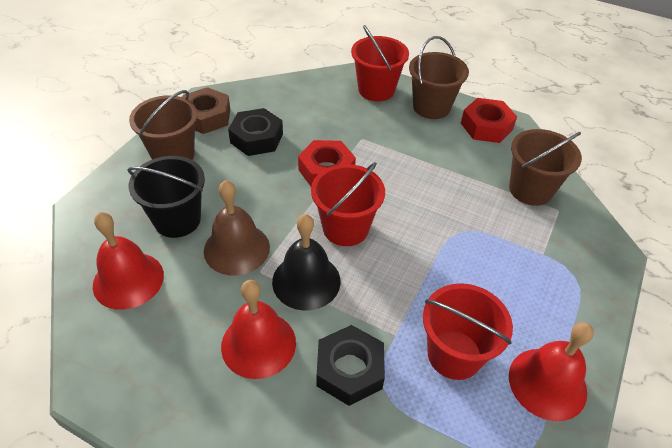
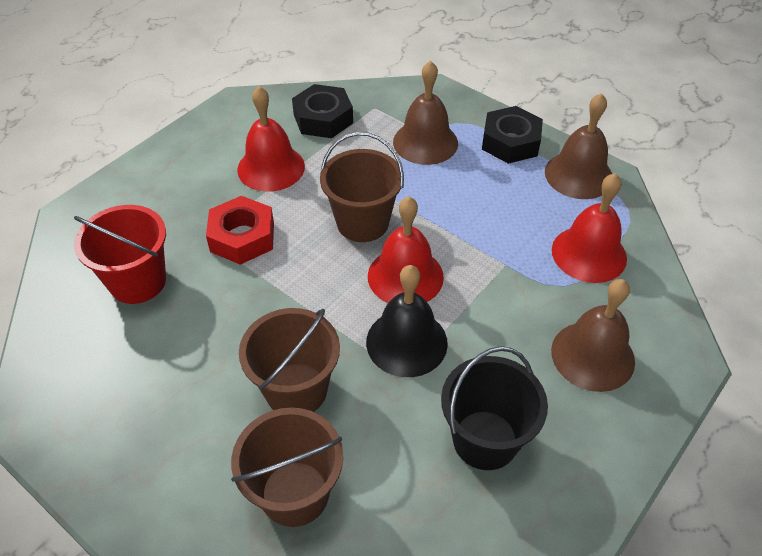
brown bell: 1 -> 3
brown nut: 1 -> 0
red bucket: 3 -> 1
red nut: 2 -> 1

